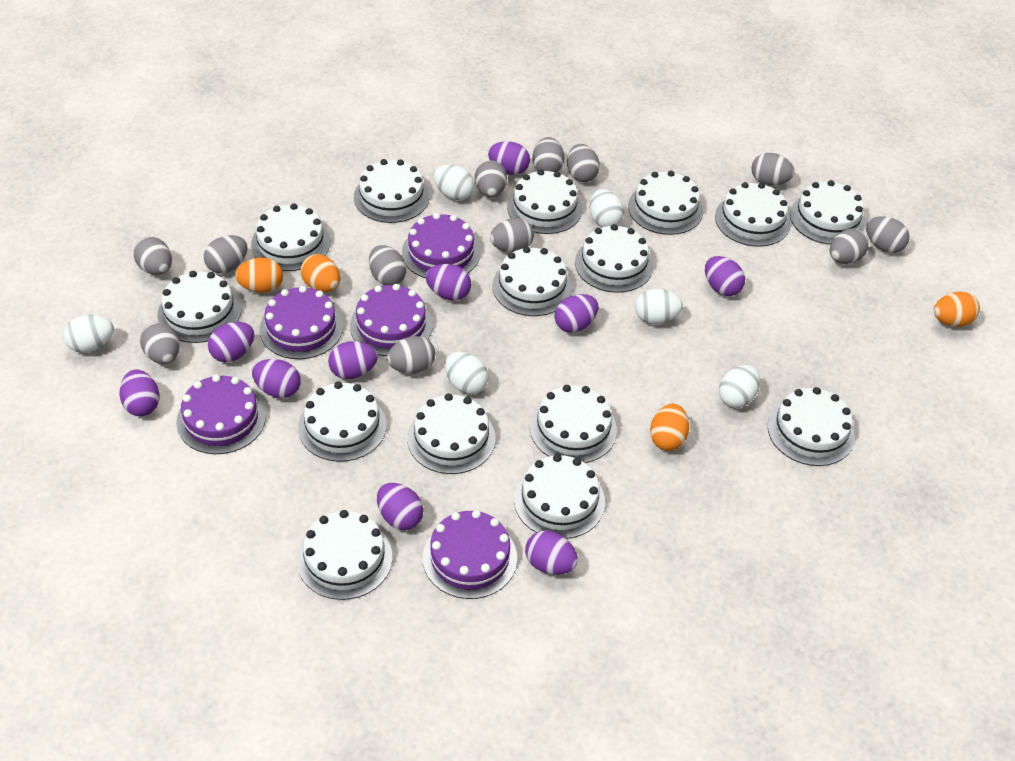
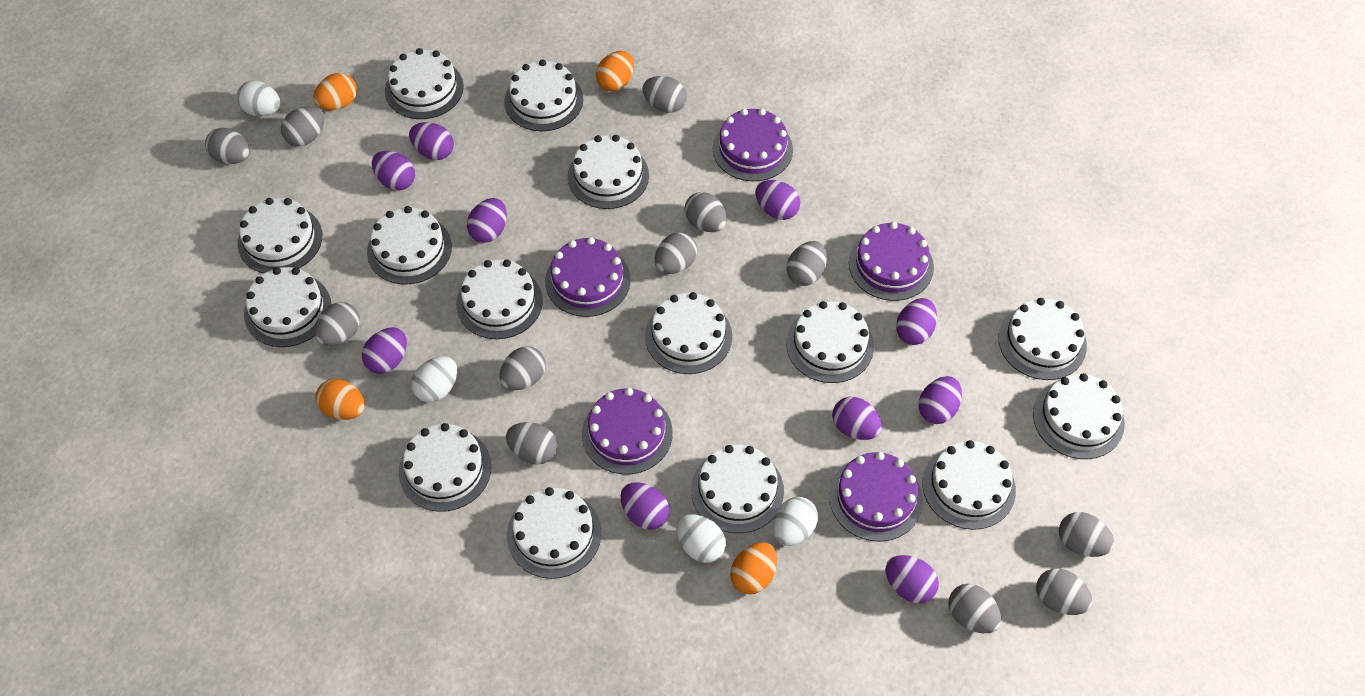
white egg: 6 -> 4

